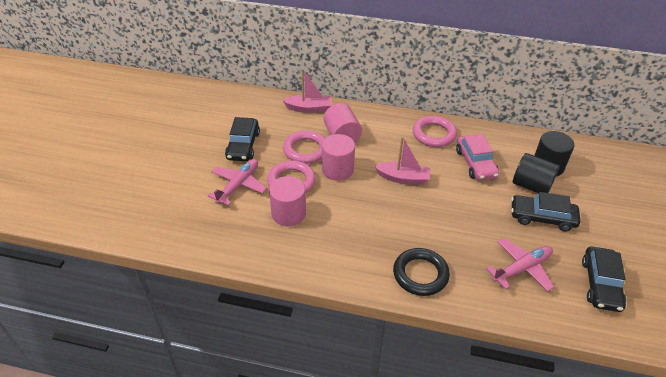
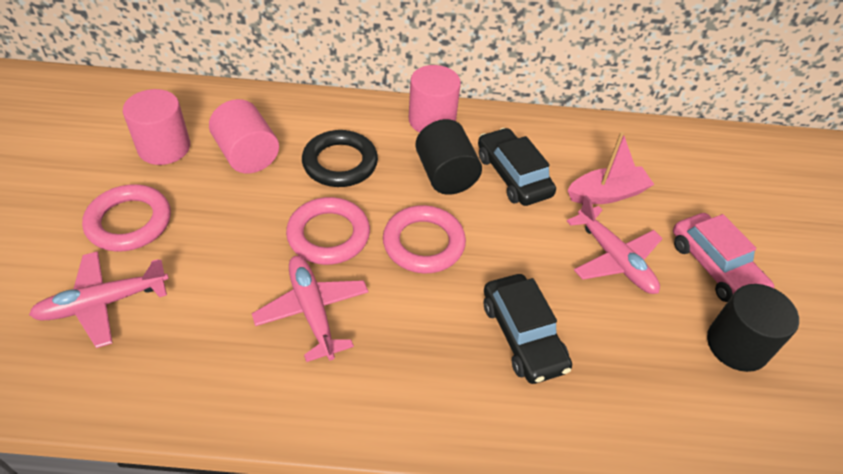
black car: 3 -> 2
pink boat: 2 -> 1
pink plane: 2 -> 3

